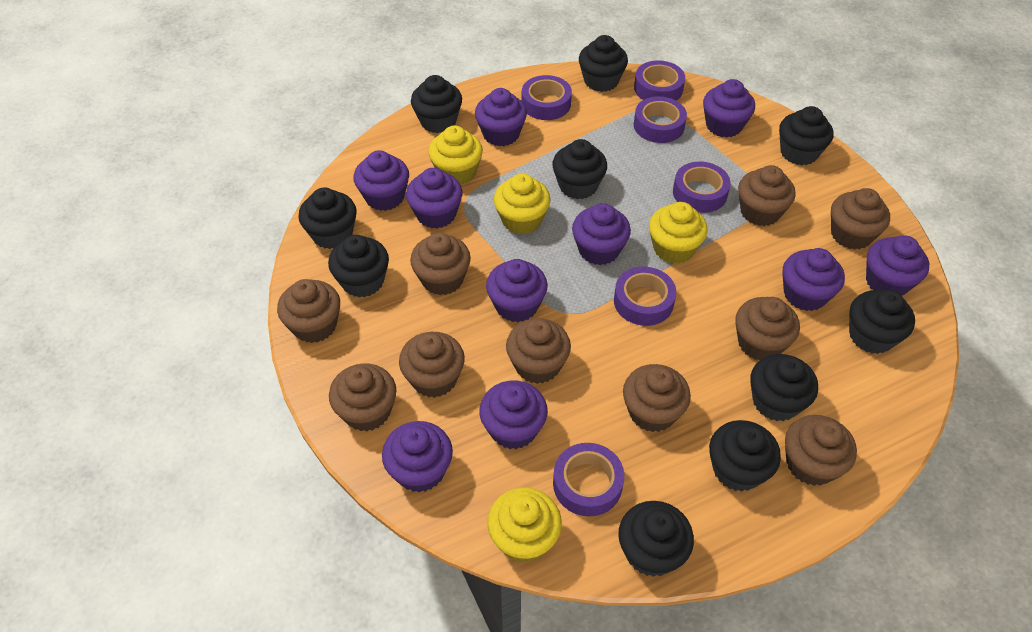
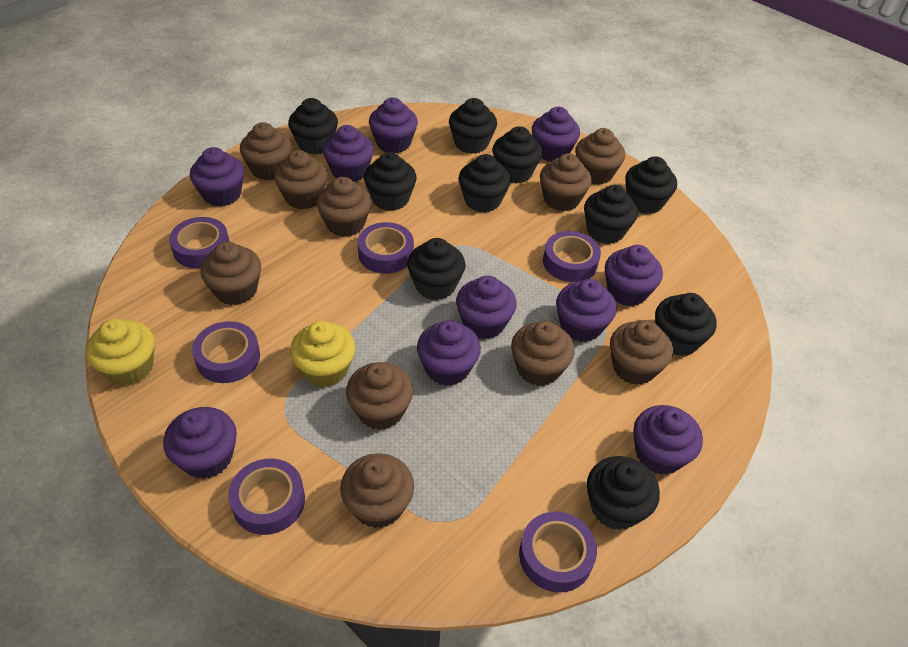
yellow cupcake: 4 -> 2

